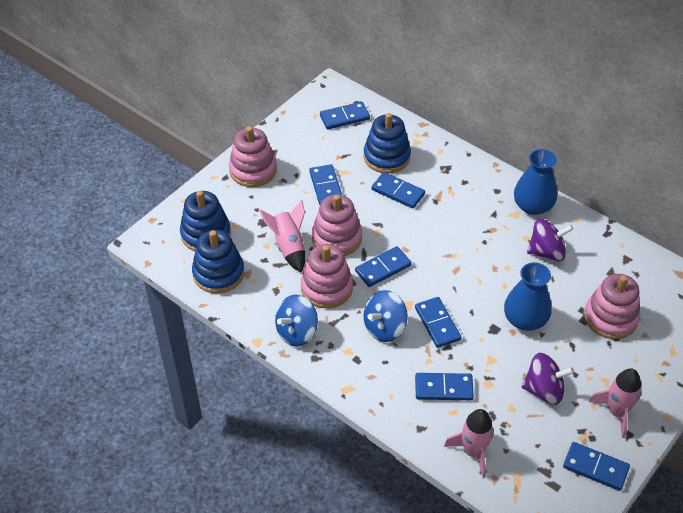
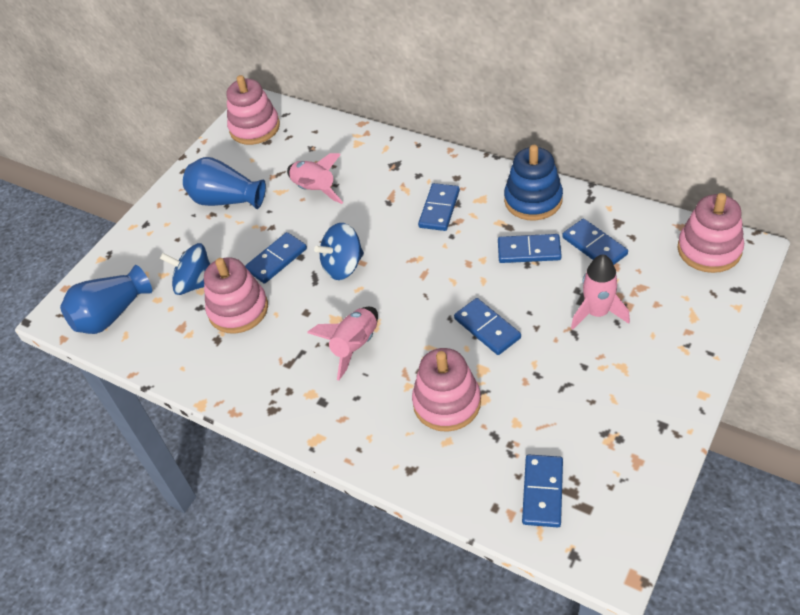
blue domino: 7 -> 6
blue stacking toy: 3 -> 1
purple spinning top: 2 -> 0

